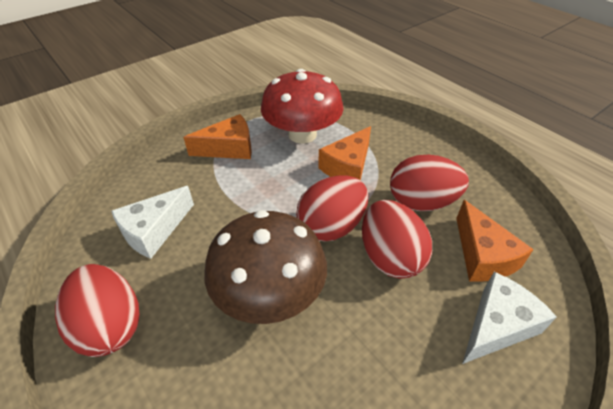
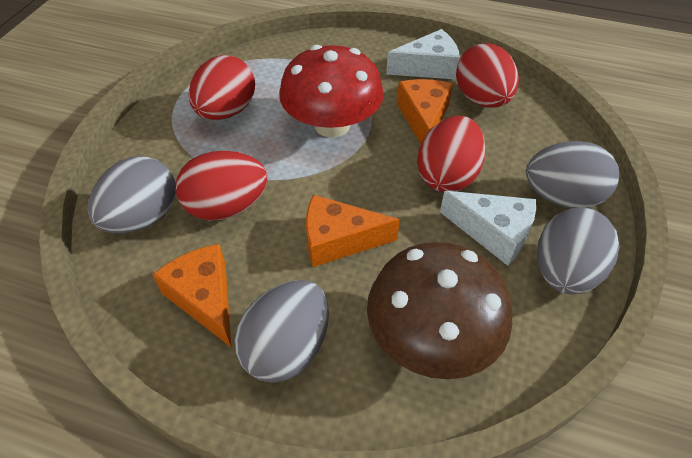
grey egg: 0 -> 4

